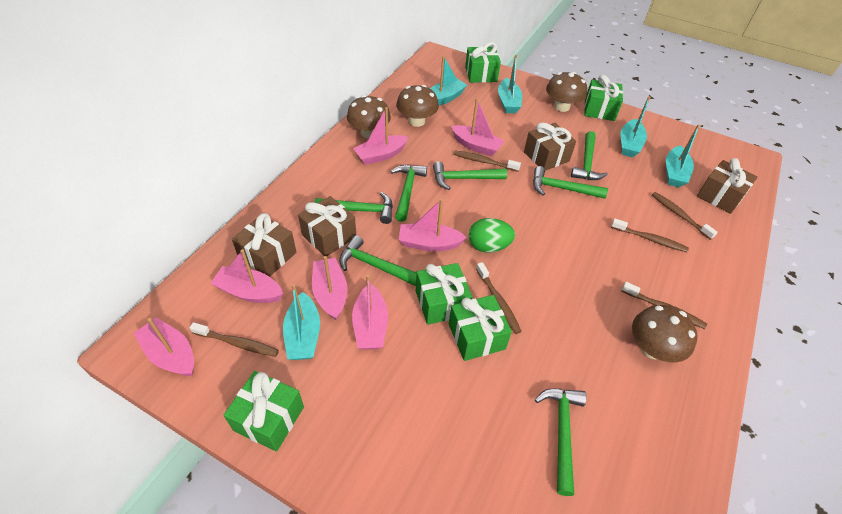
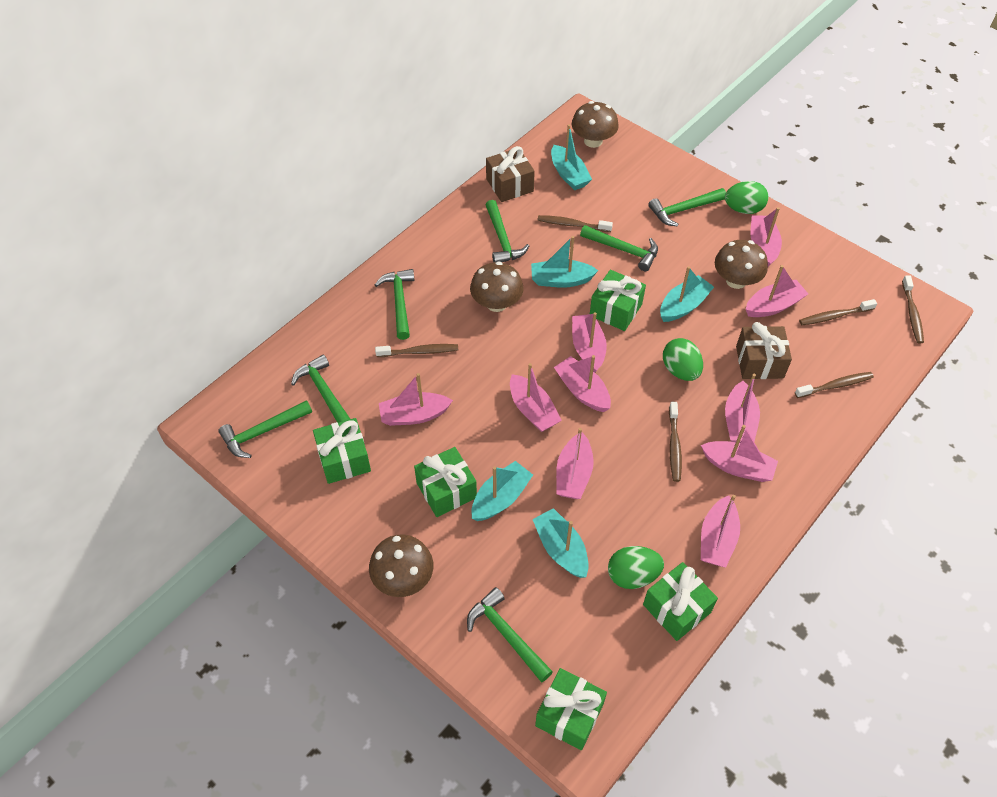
brown gift: 4 -> 2
green egg: 1 -> 3
pink boat: 7 -> 10

